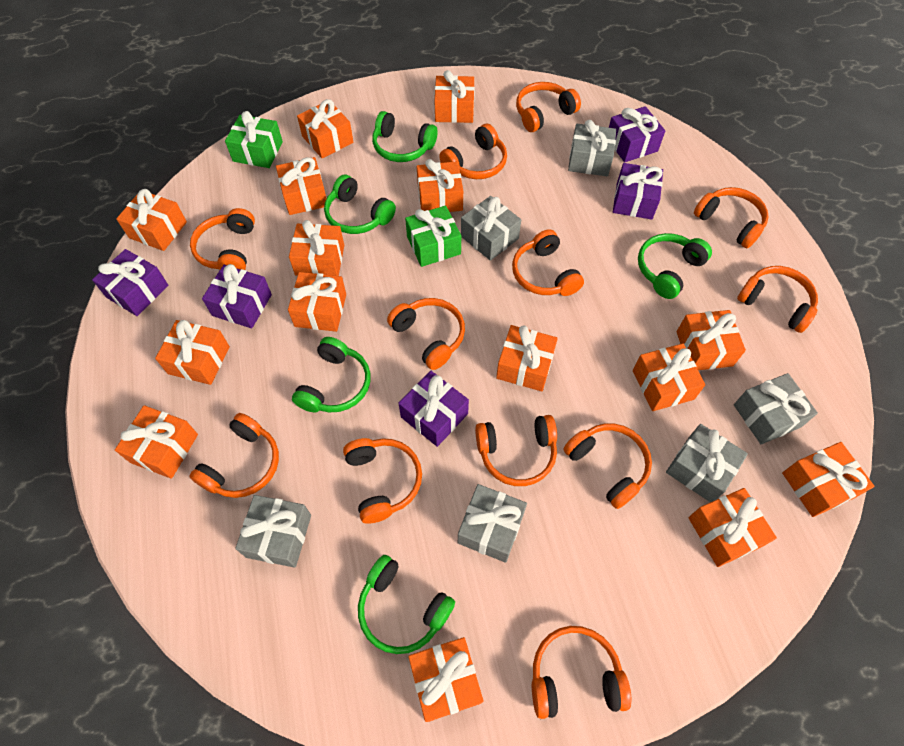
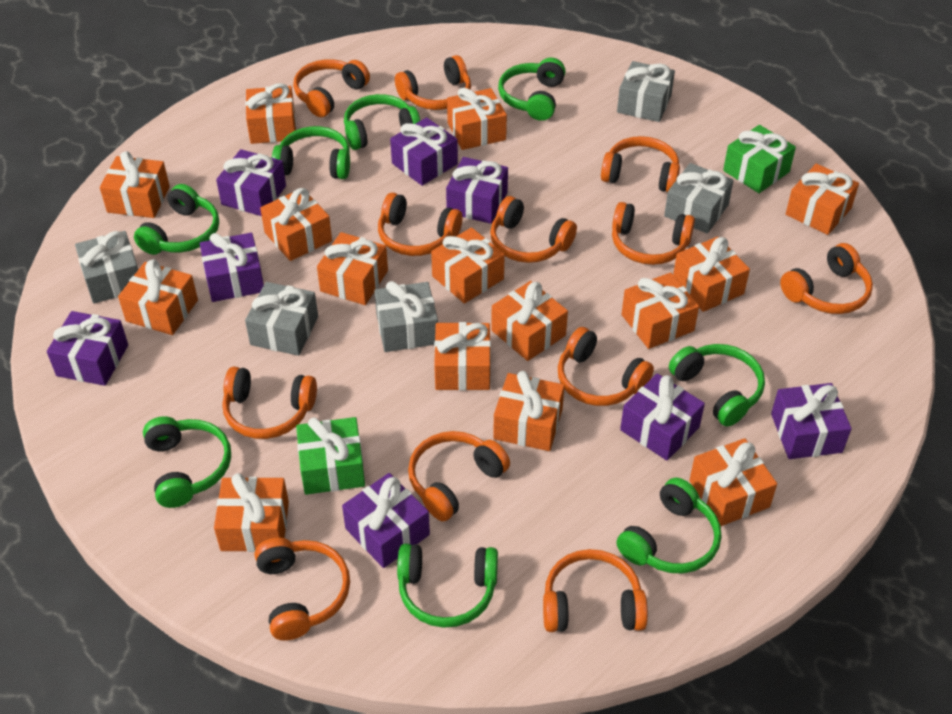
green headphones: 5 -> 8
grey gift: 6 -> 5
purple gift: 5 -> 8

